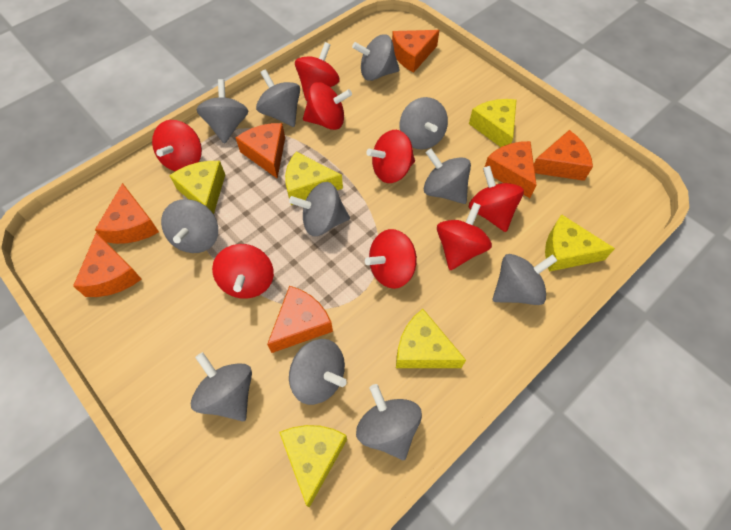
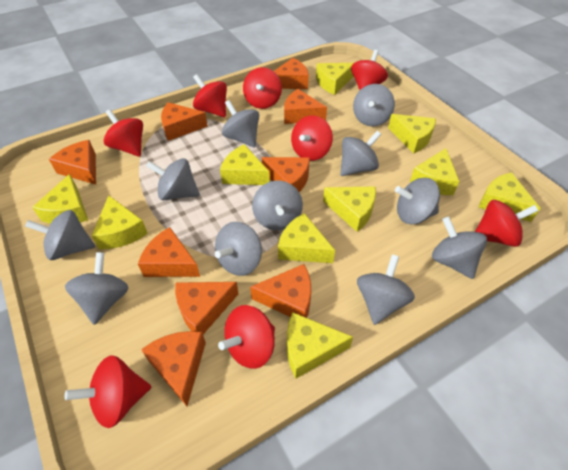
orange cheese: 7 -> 9
yellow cheese: 6 -> 10

